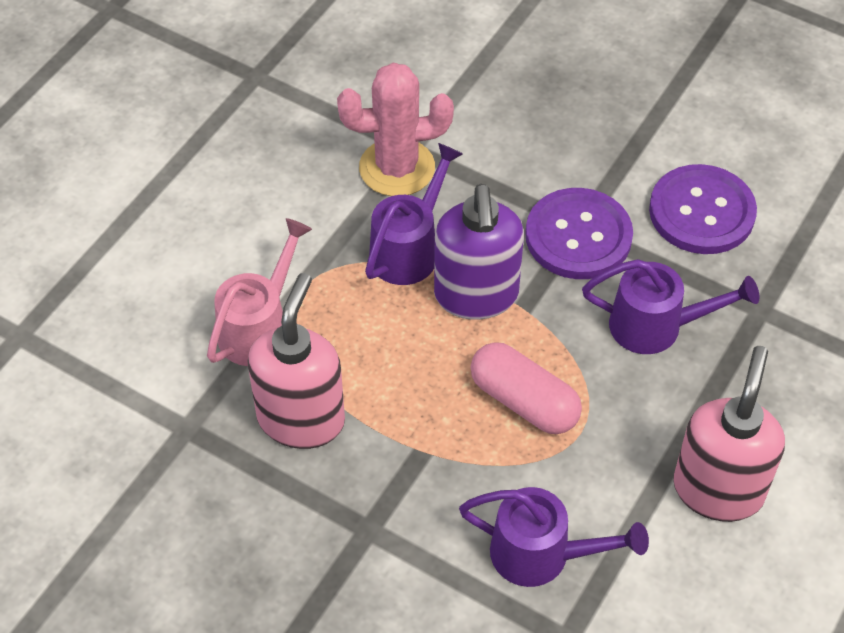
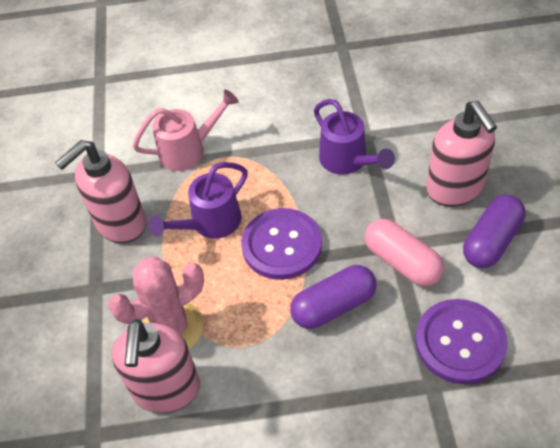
pink soap dispenser: 2 -> 3
purple capsule: 0 -> 2
purple soap dispenser: 1 -> 0
purple watering can: 3 -> 2

